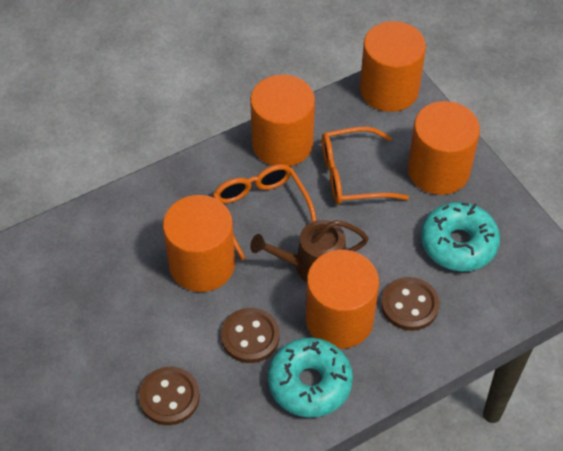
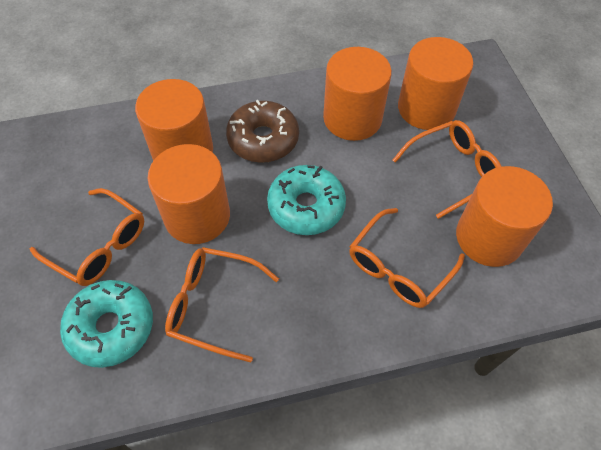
brown button: 3 -> 0
brown donut: 0 -> 1
brown watering can: 1 -> 0
orange glasses: 2 -> 4

